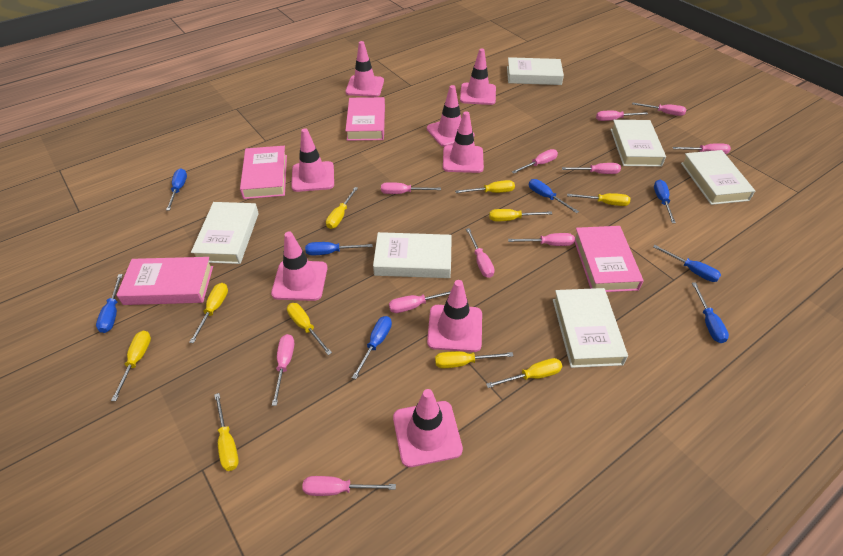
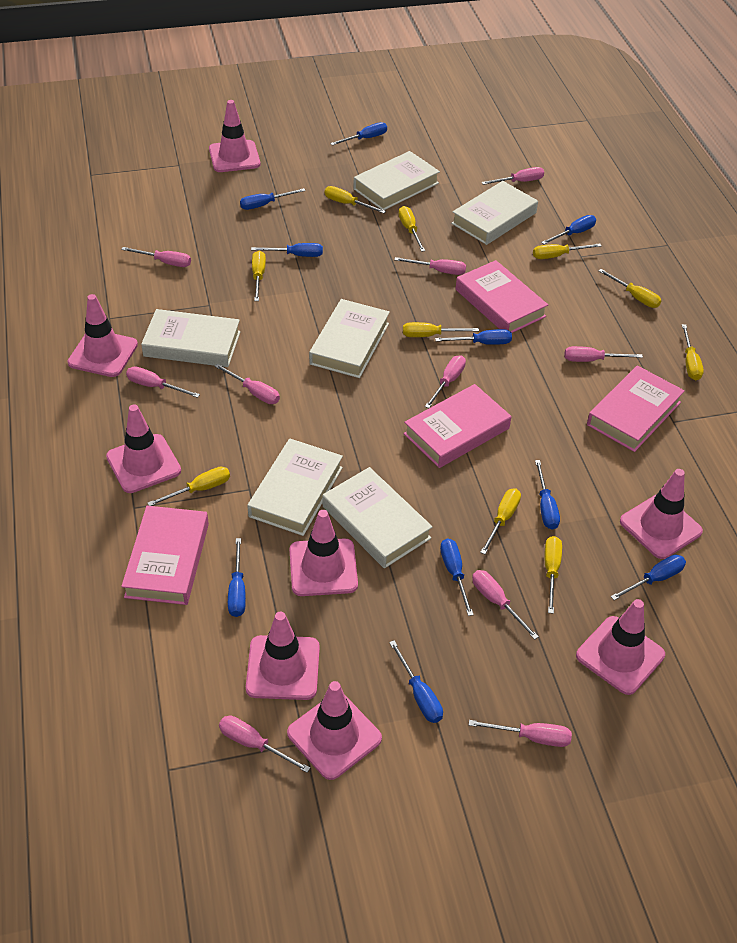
blue screwdriver: 8 -> 10
pink screwdriver: 11 -> 10

